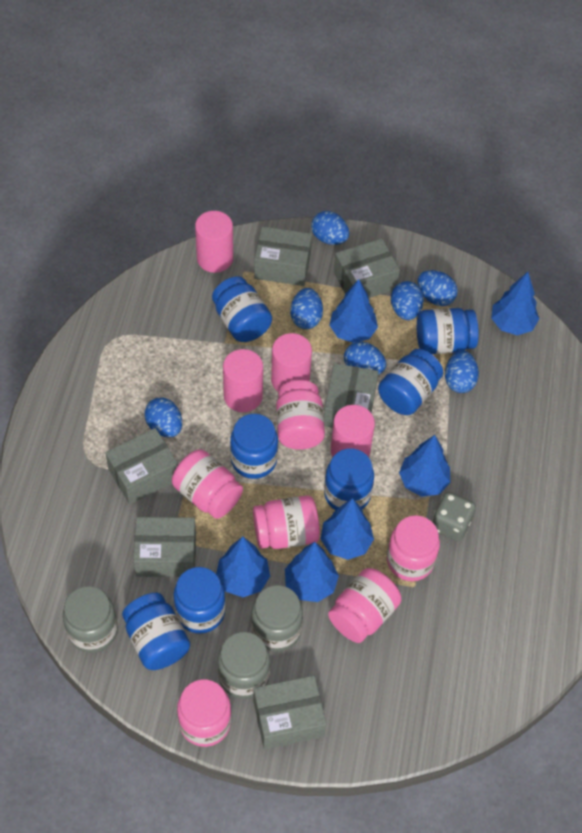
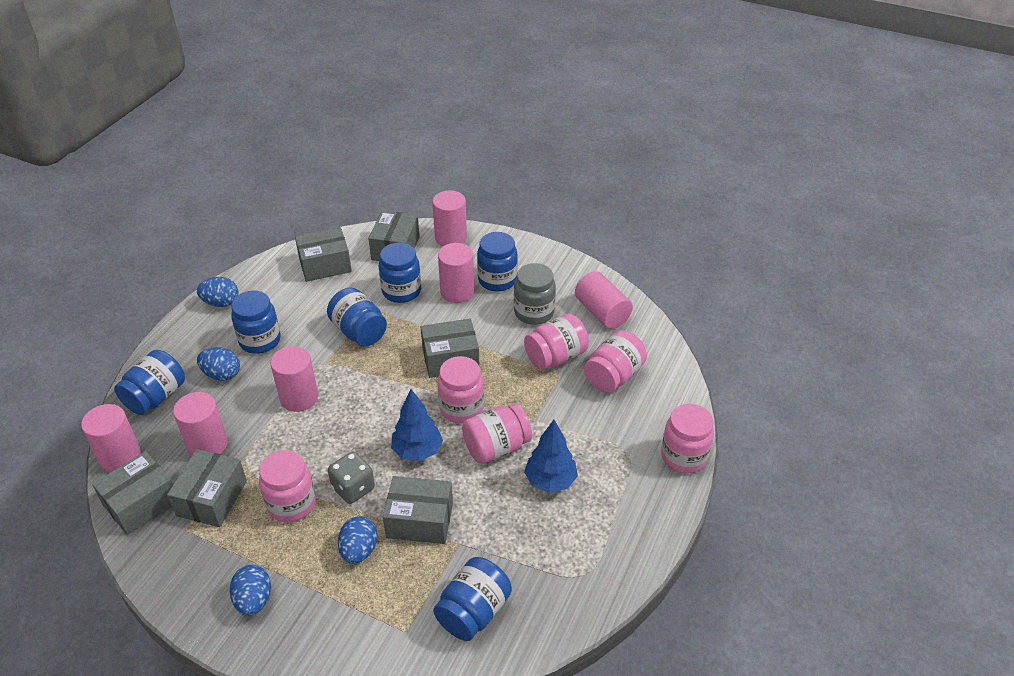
blue egg: 7 -> 4
blue jar: 7 -> 6
blue tree: 6 -> 2
grey jar: 3 -> 1
pink cylinder: 4 -> 6

